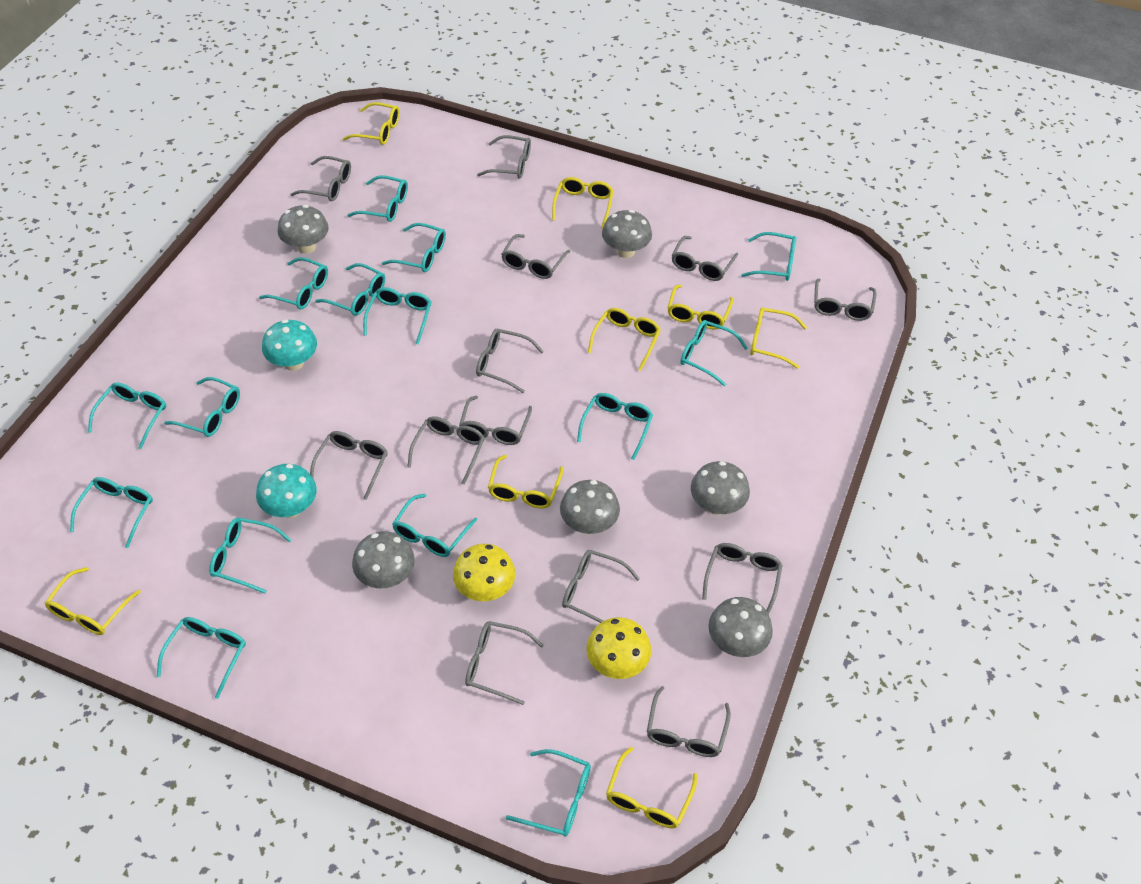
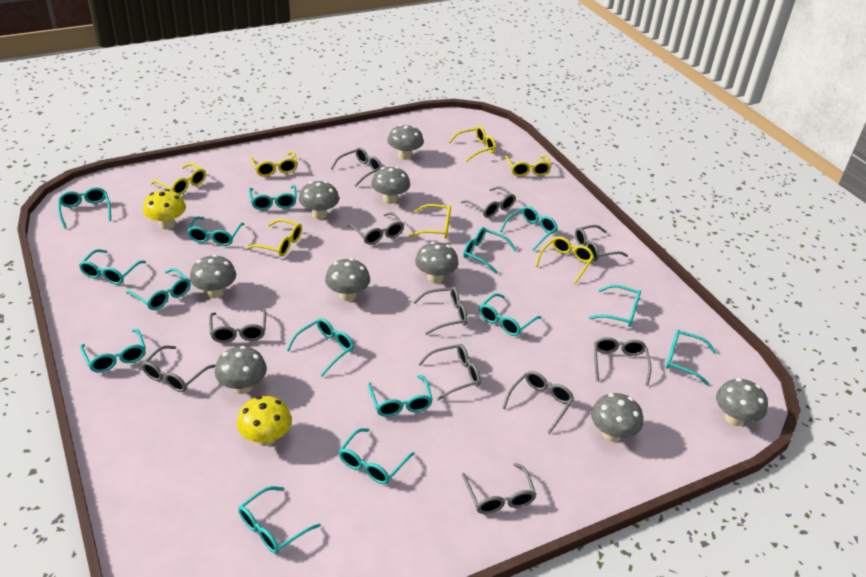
grey glasses: 13 -> 11
grey mushroom: 6 -> 9
turquoise mushroom: 2 -> 0
yellow glasses: 8 -> 7

